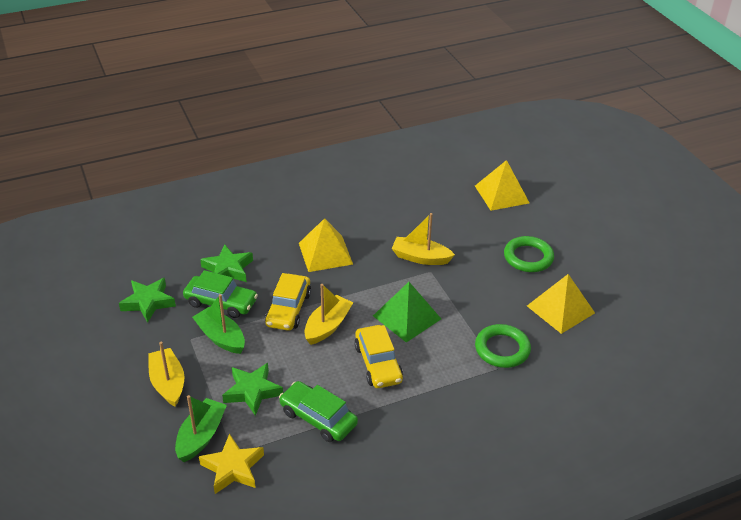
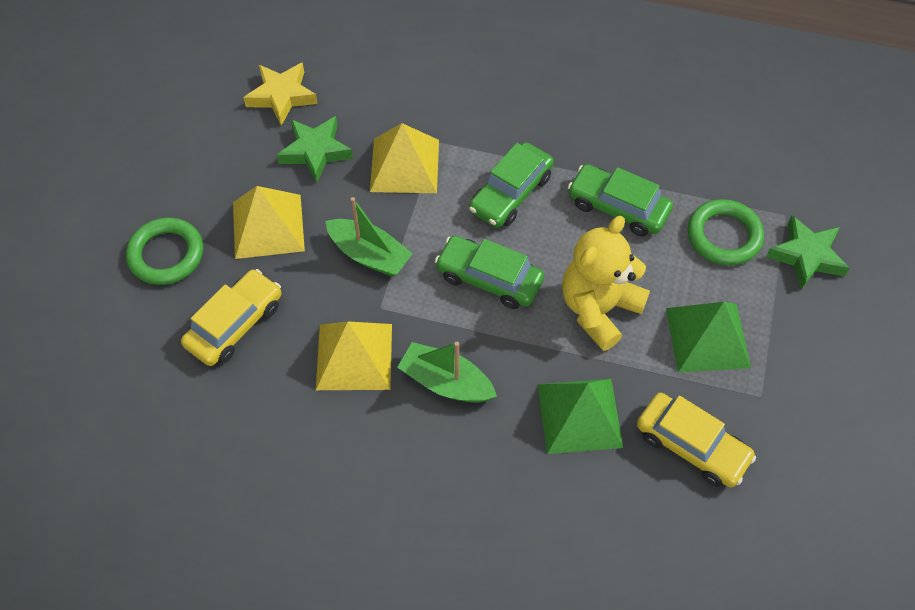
green car: 2 -> 3
green pyramid: 1 -> 2
green star: 3 -> 2
yellow boat: 3 -> 0
yellow teddy bear: 0 -> 1

